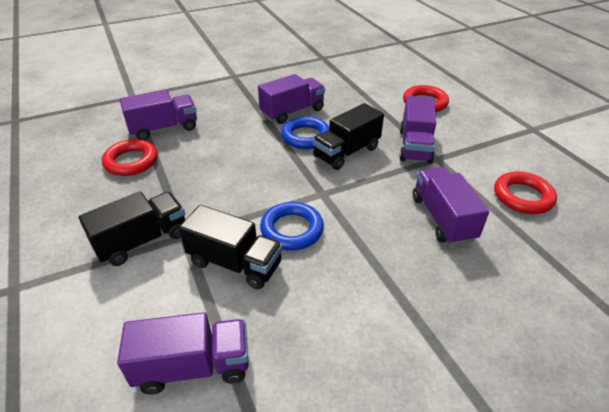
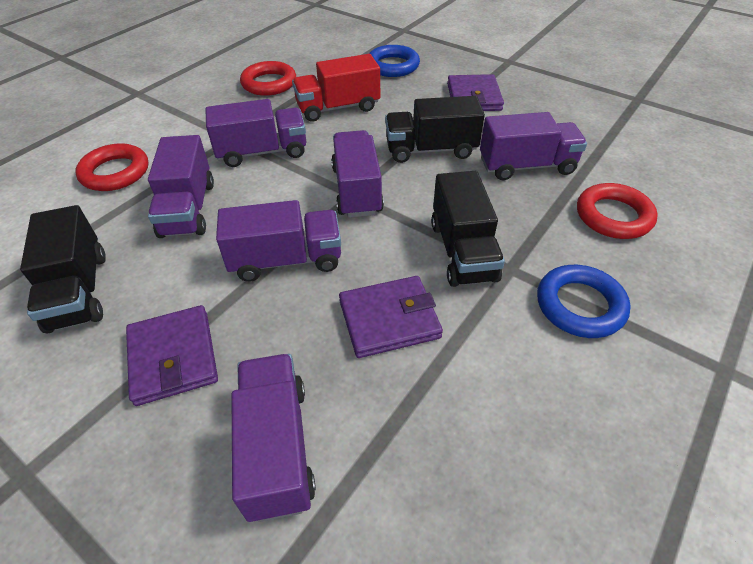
purple truck: 5 -> 6
purple wallet: 0 -> 3
red truck: 0 -> 1

